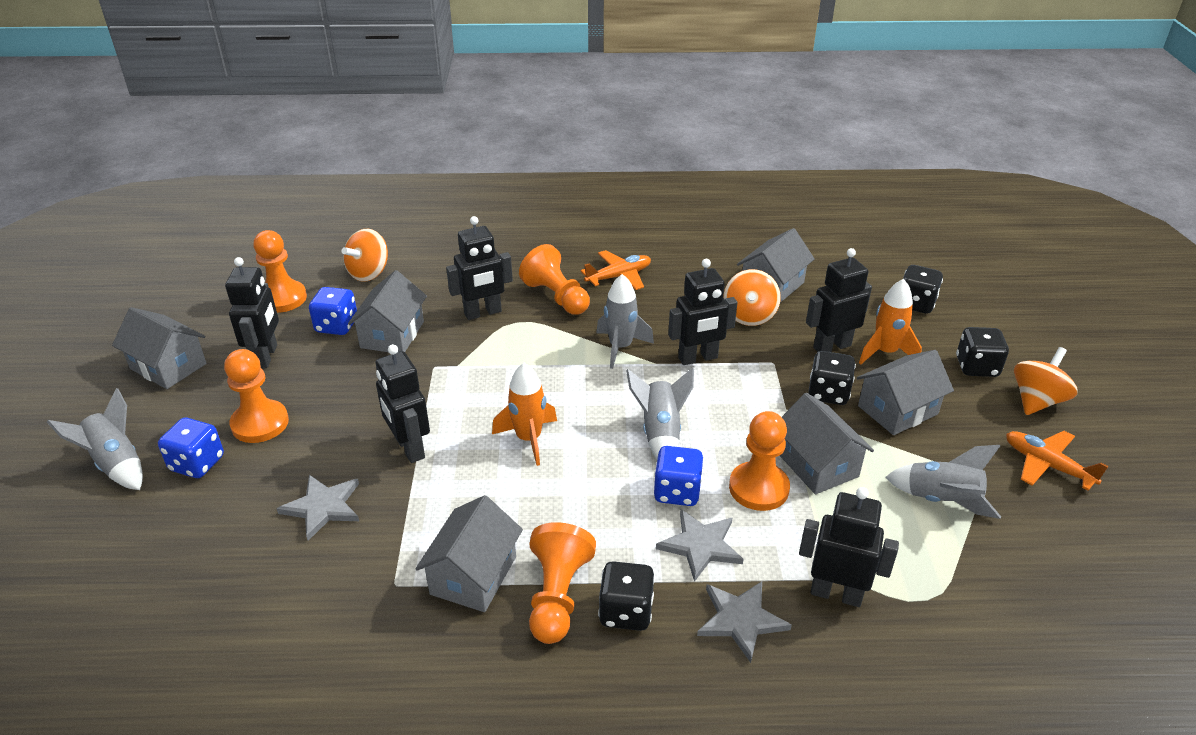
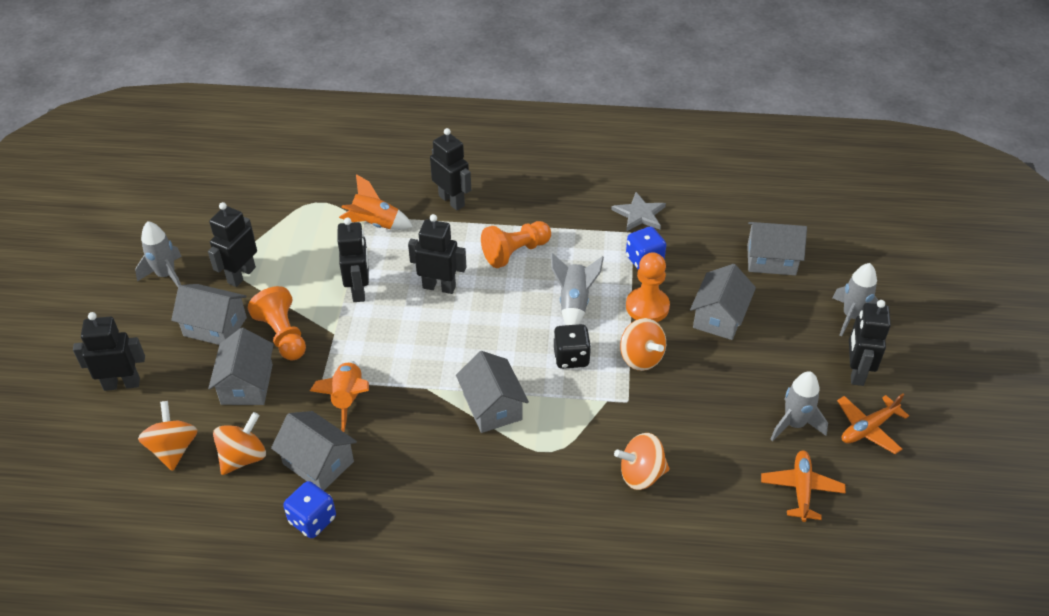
black dice: 4 -> 1
blue dice: 3 -> 2
grey star: 3 -> 1
orange pawn: 5 -> 3
orange spinning top: 3 -> 4

